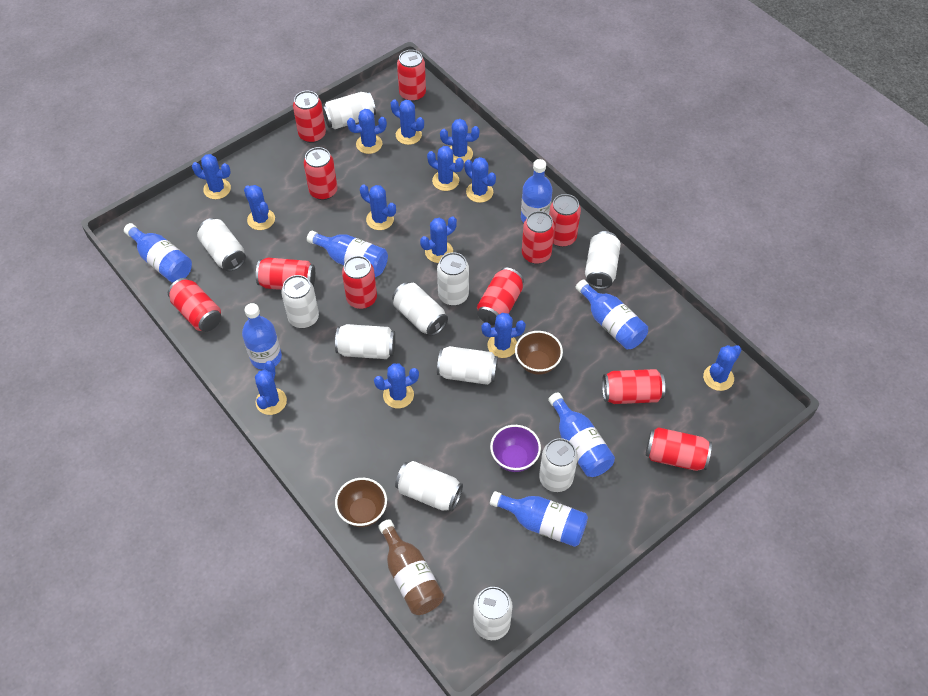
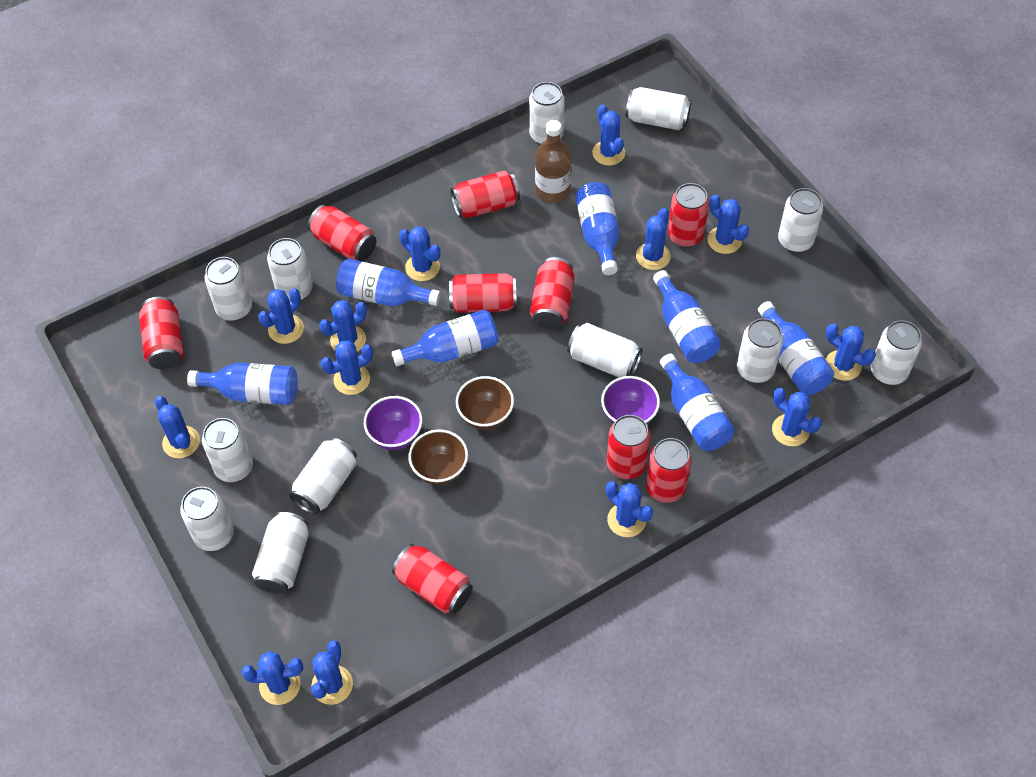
purple bowl: 1 -> 2
red can: 11 -> 9
white can: 11 -> 12

